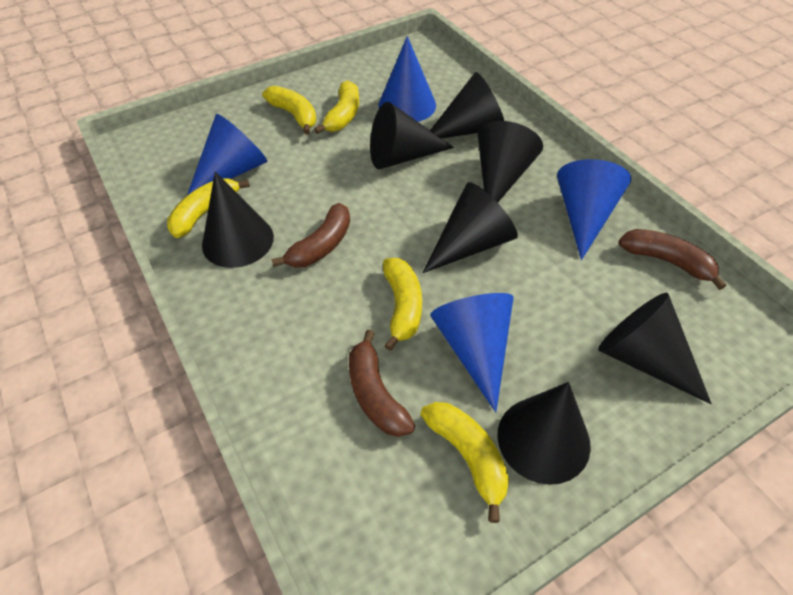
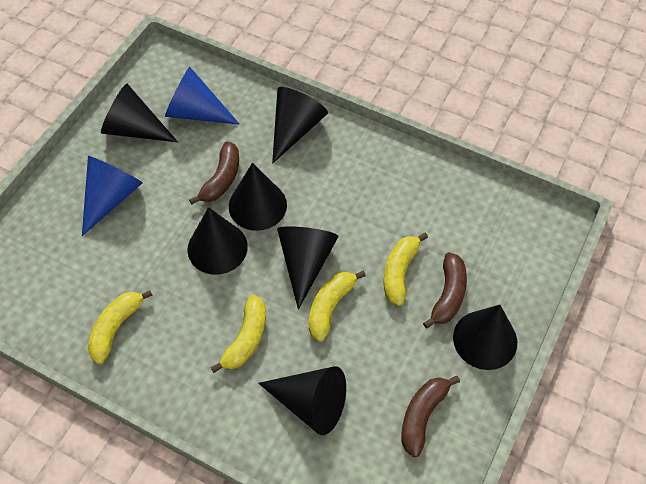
blue cone: 4 -> 2
yellow banana: 5 -> 4

